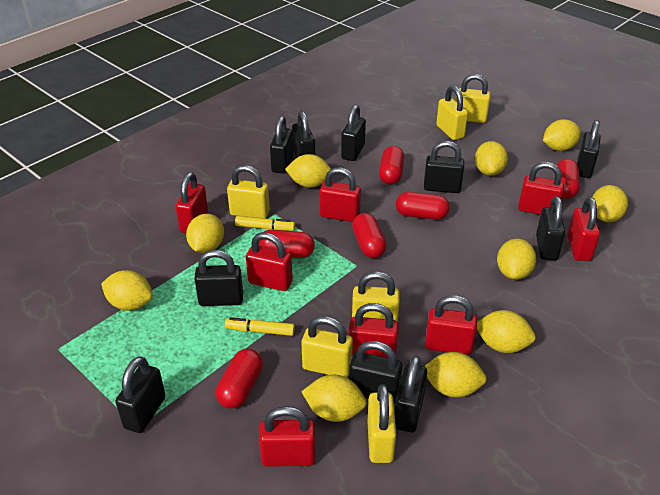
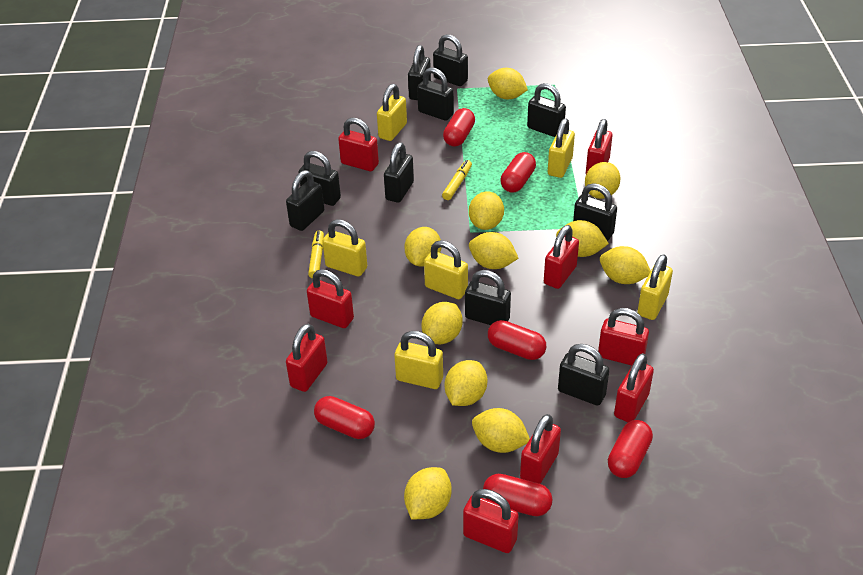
red padlock: 8 -> 9
yellow lemon: 10 -> 11

